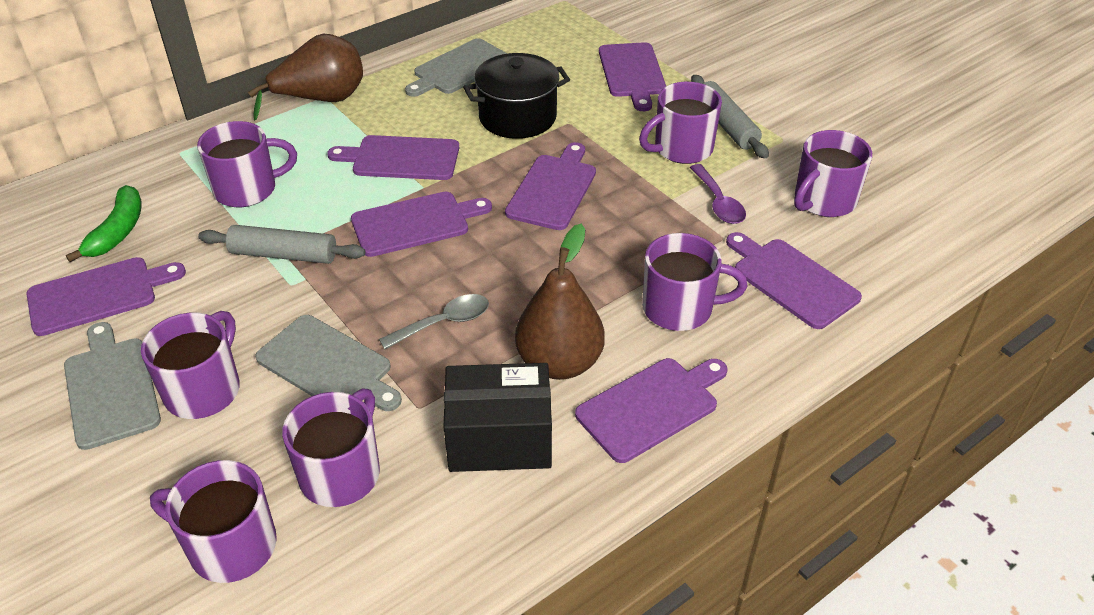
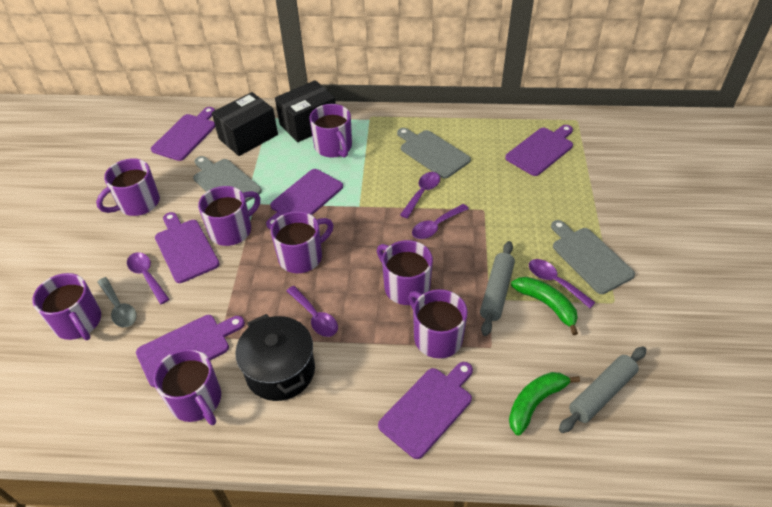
black box: 1 -> 2
brown pear: 2 -> 0
green banana: 1 -> 2
purple cutting board: 7 -> 6
purple mug: 7 -> 8
purple spoon: 1 -> 5

